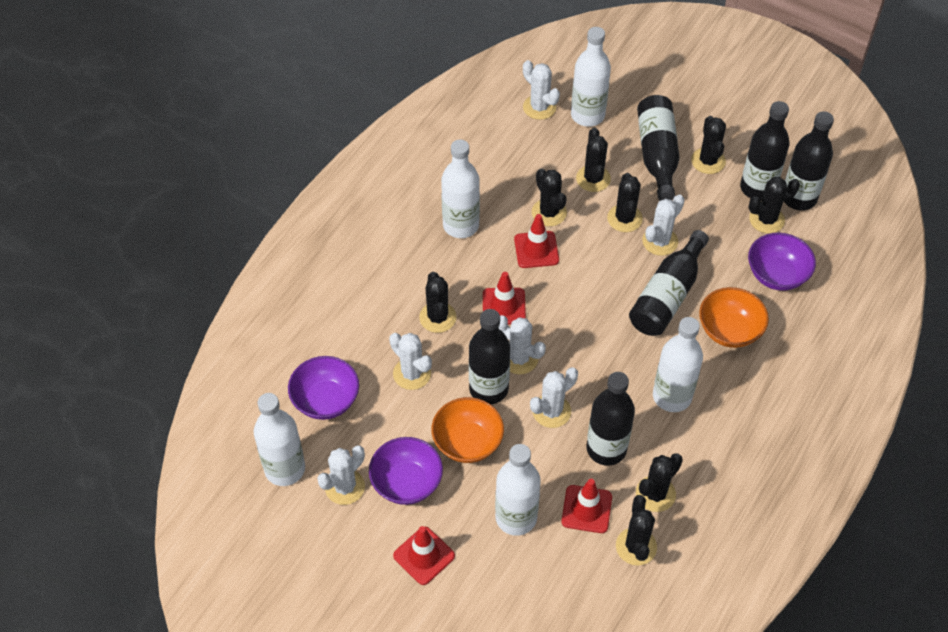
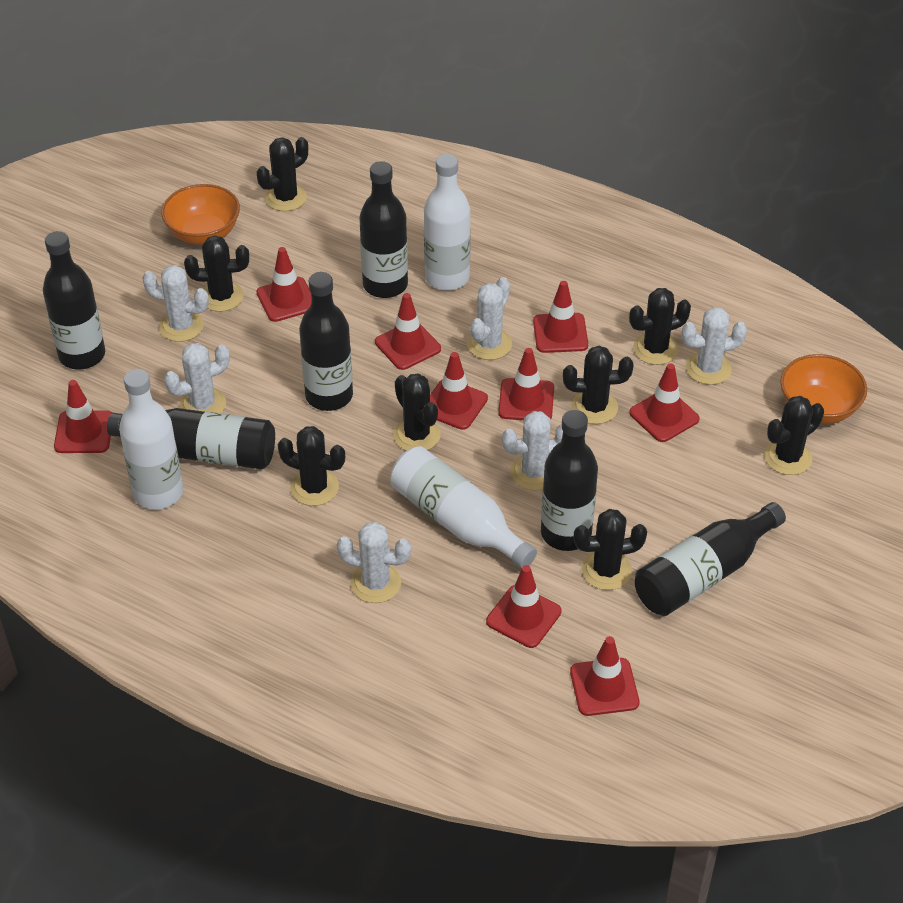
purple bowl: 3 -> 0
red traffic cone: 4 -> 9
white bottle: 5 -> 3

